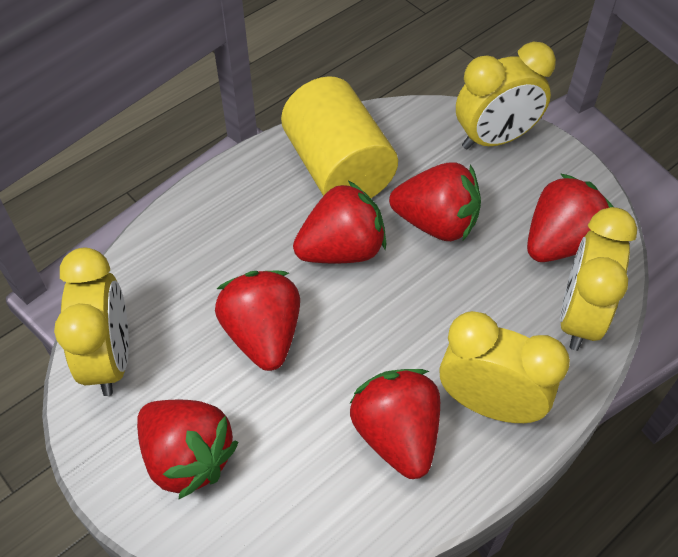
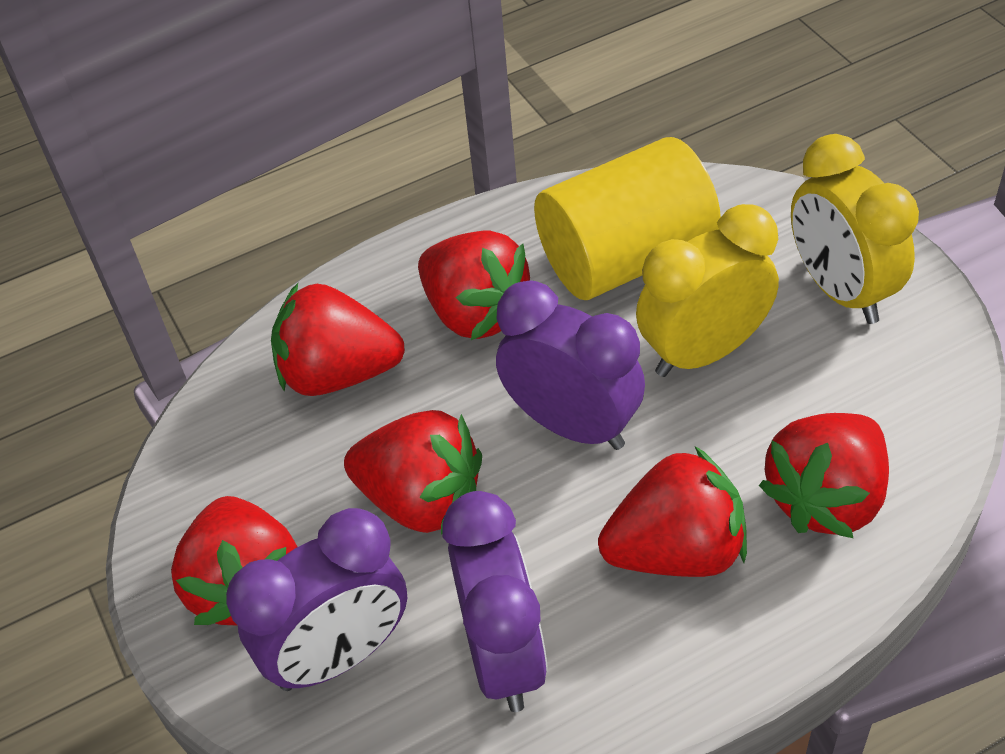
purple clock: 0 -> 3
yellow clock: 4 -> 2

